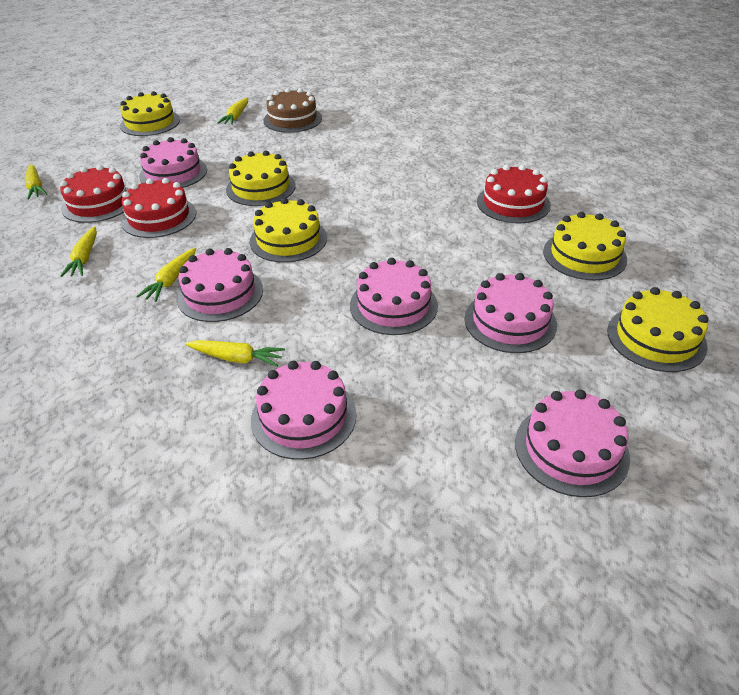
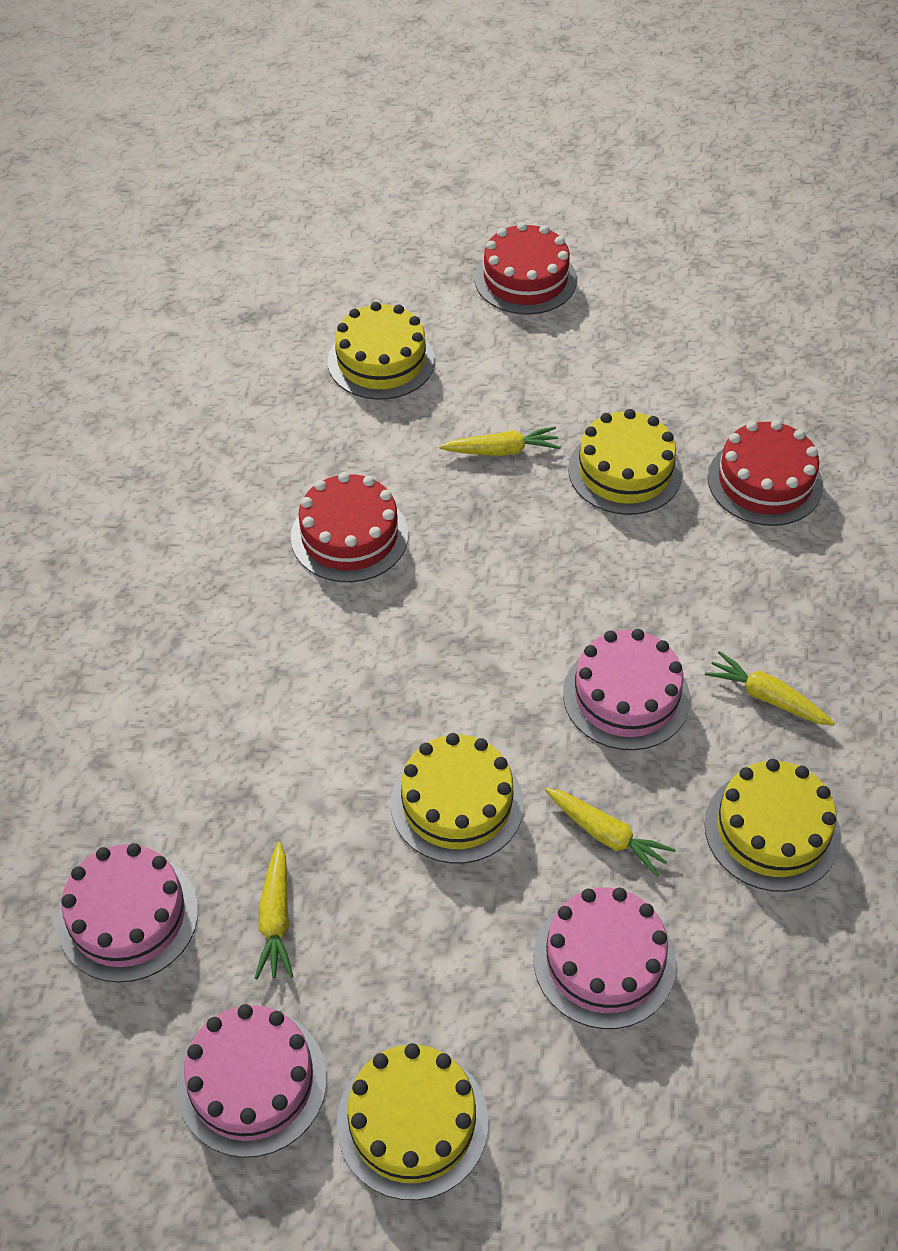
brown cake: 1 -> 0
pink cake: 6 -> 4
yellow carrot: 5 -> 4

